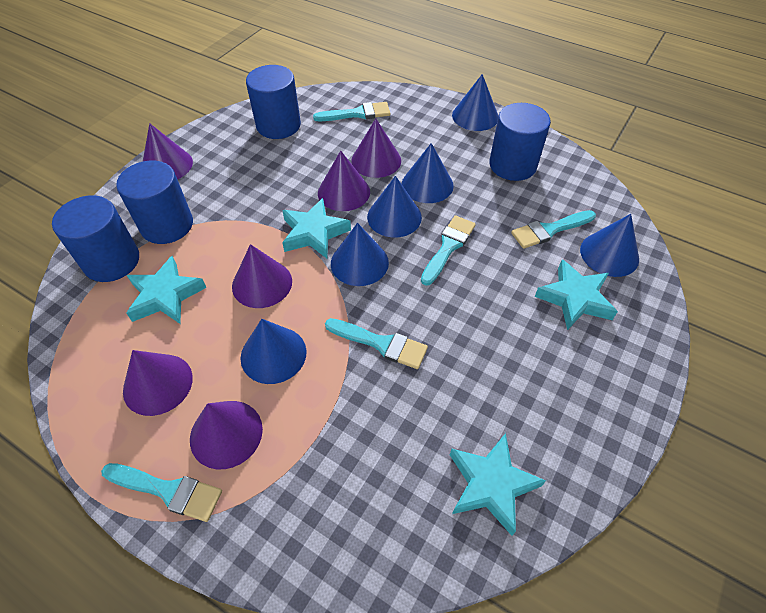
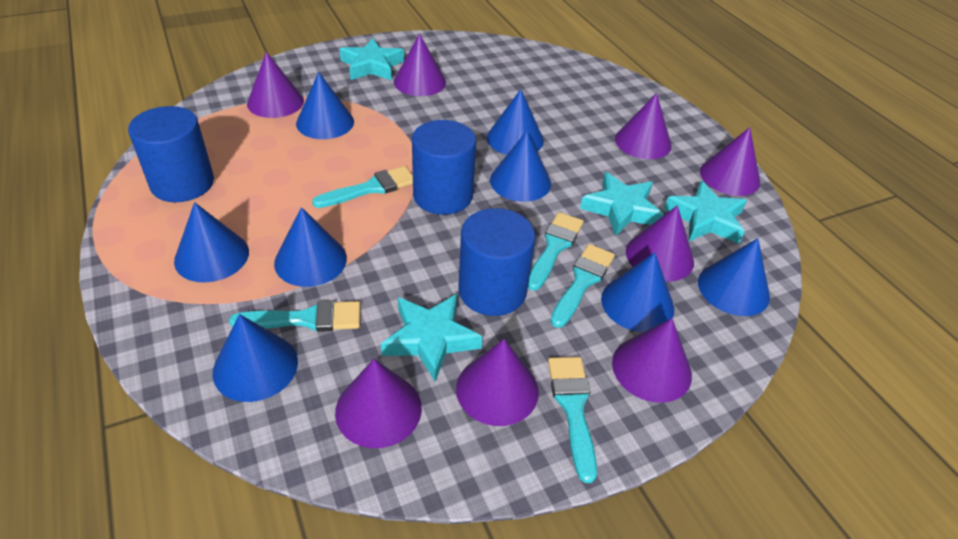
blue cone: 6 -> 8
blue cylinder: 4 -> 3
purple cone: 6 -> 8

